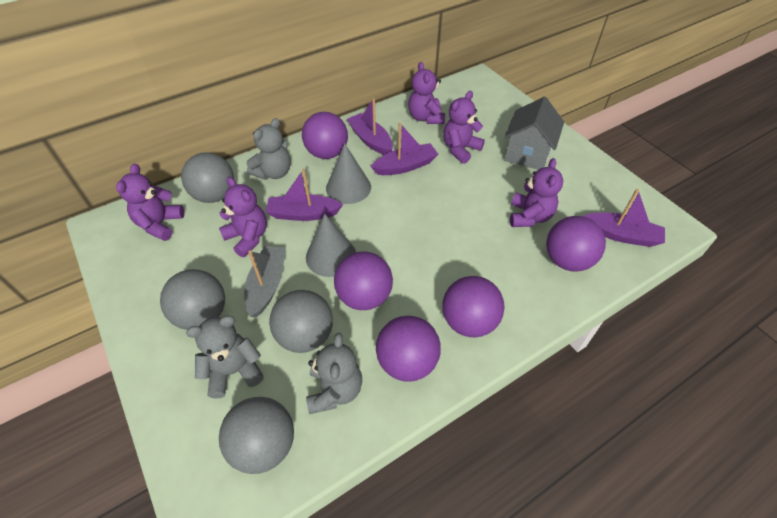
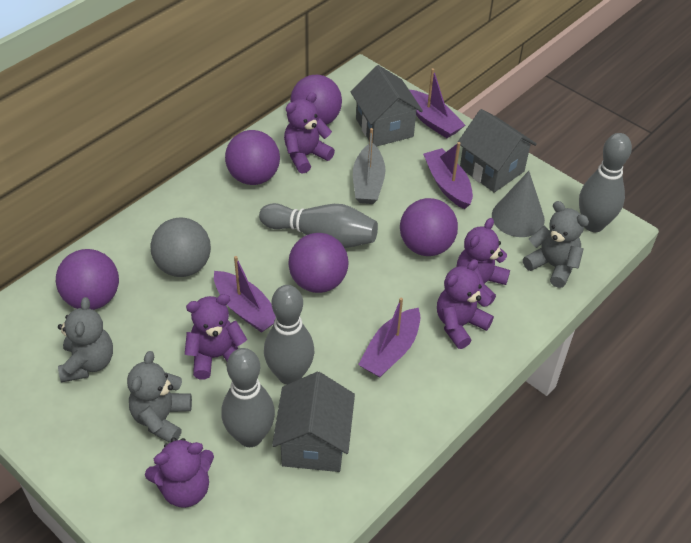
grey ball: 4 -> 1
grey bowling pin: 0 -> 4
grey cone: 2 -> 1
grey house: 1 -> 3

